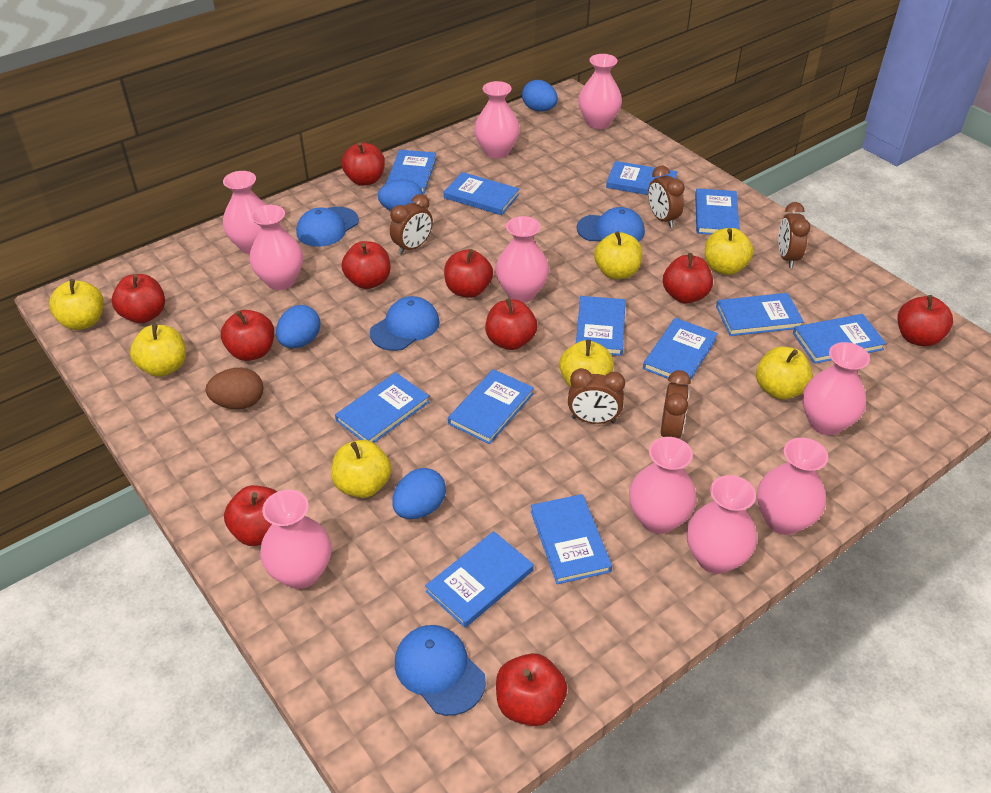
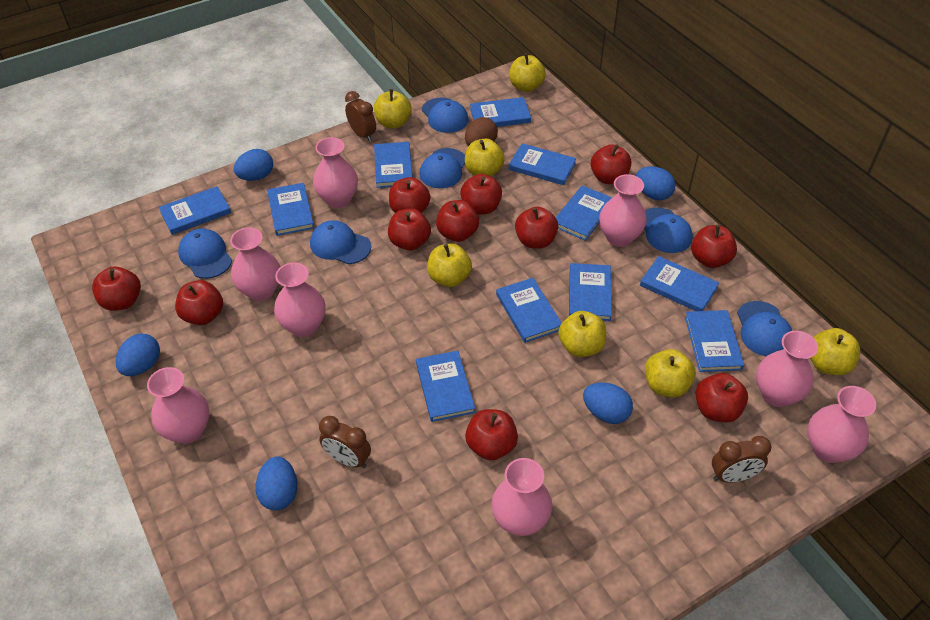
blue book: 12 -> 11
blue cap: 4 -> 6
blue egg: 4 -> 5
brown clock: 5 -> 3
pink vase: 10 -> 8
red apple: 10 -> 11

